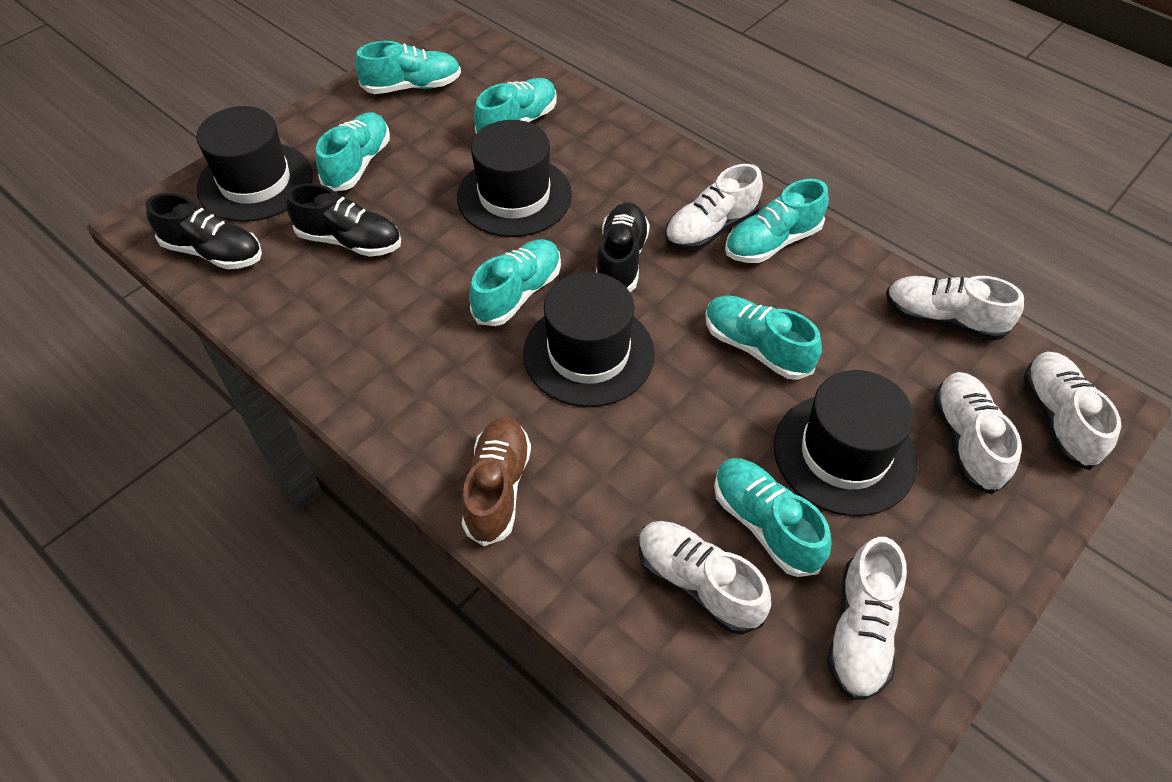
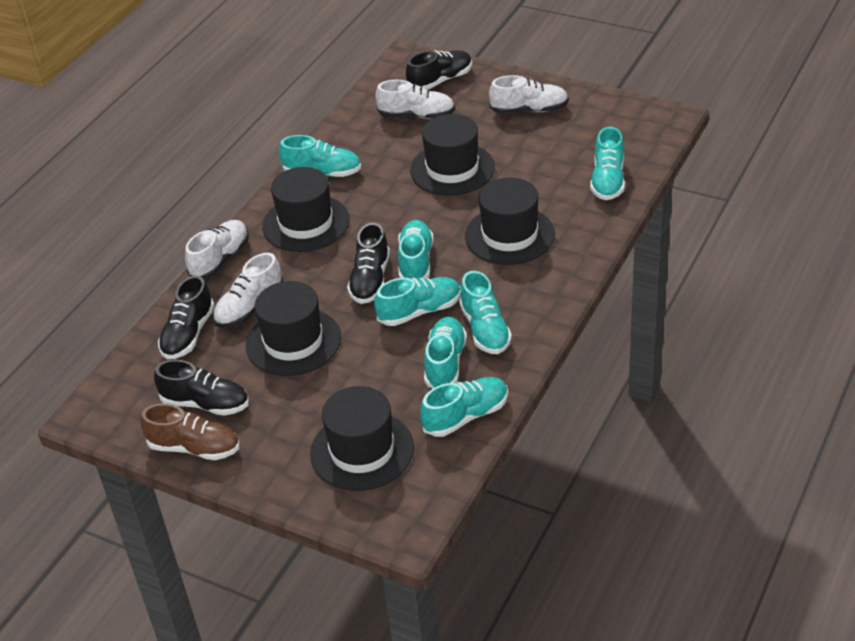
black hat: 4 -> 5
black shoe: 3 -> 4
white shoe: 6 -> 4

